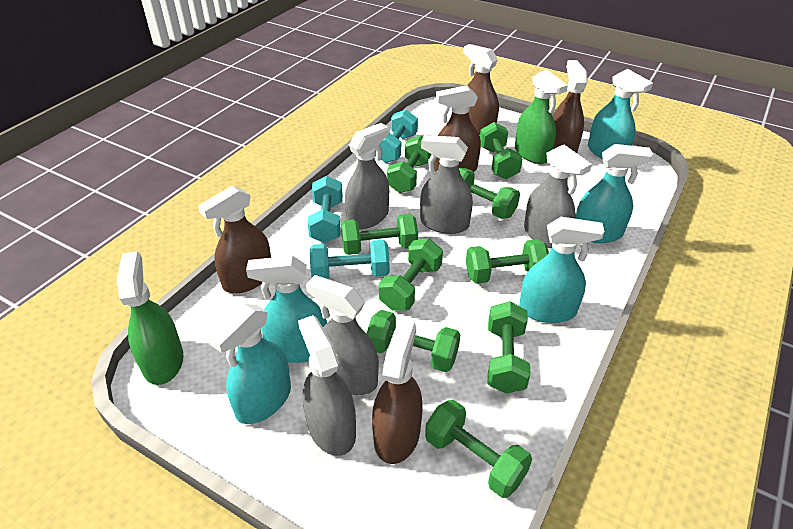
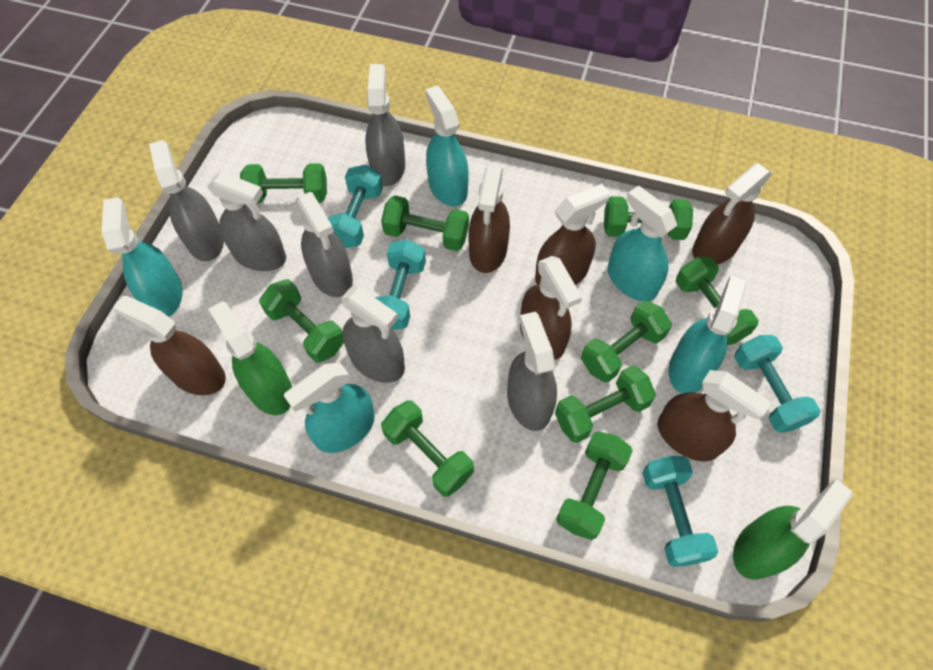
brown spray bottle: 5 -> 6
grey spray bottle: 5 -> 6
turquoise dumbbell: 3 -> 4

